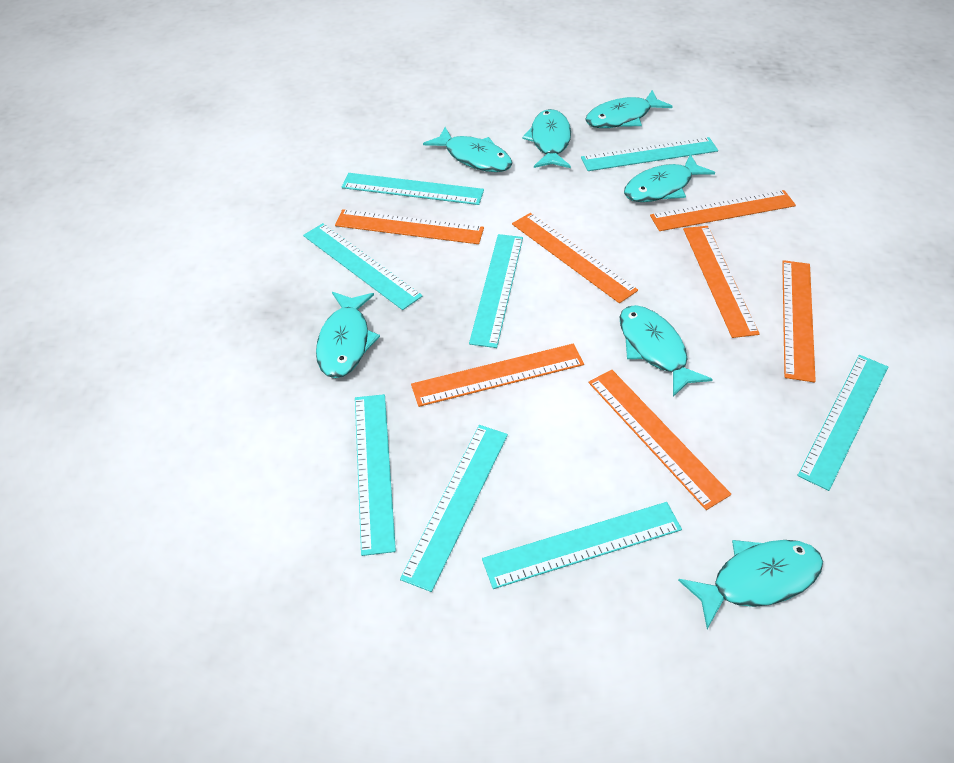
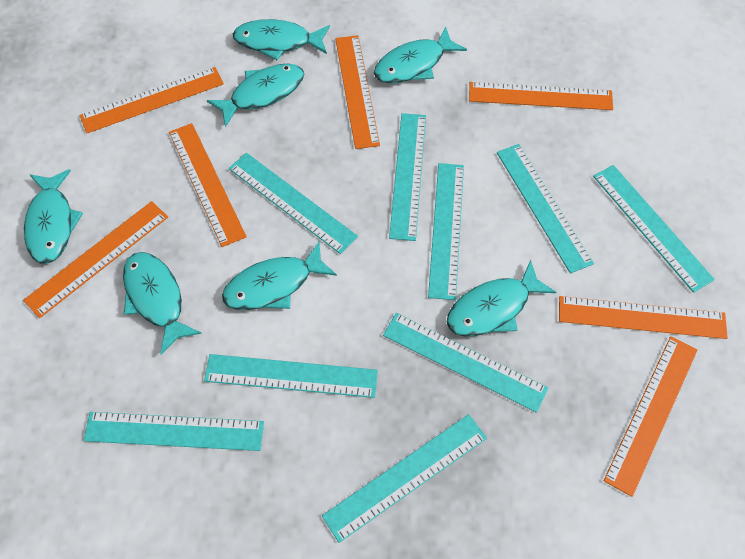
turquoise ruler: 8 -> 9

